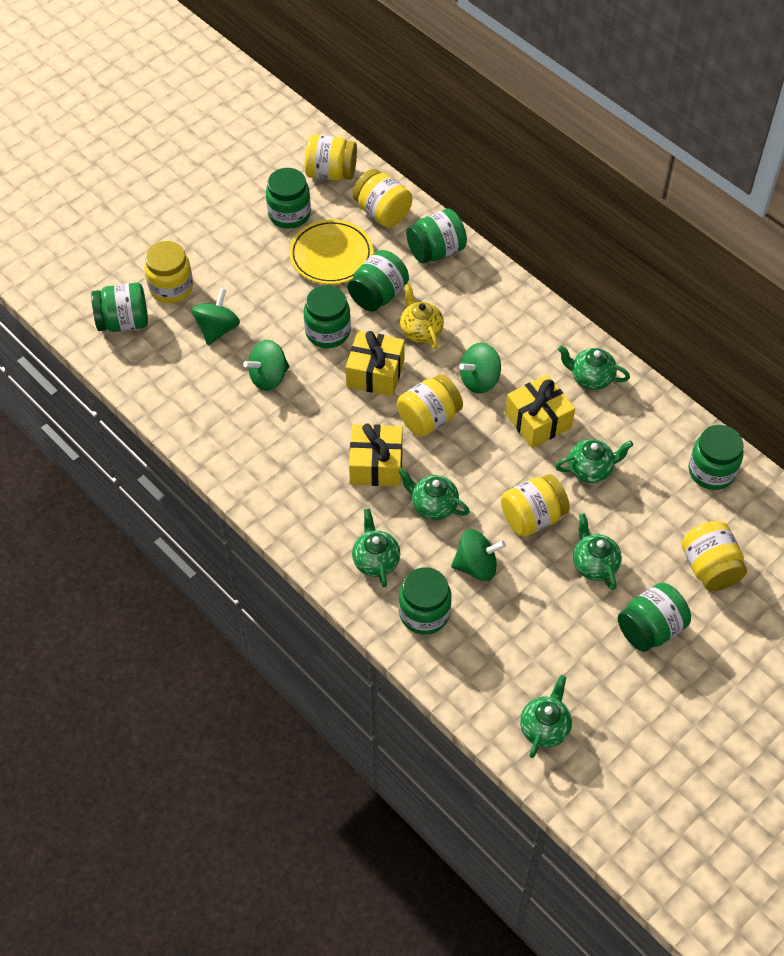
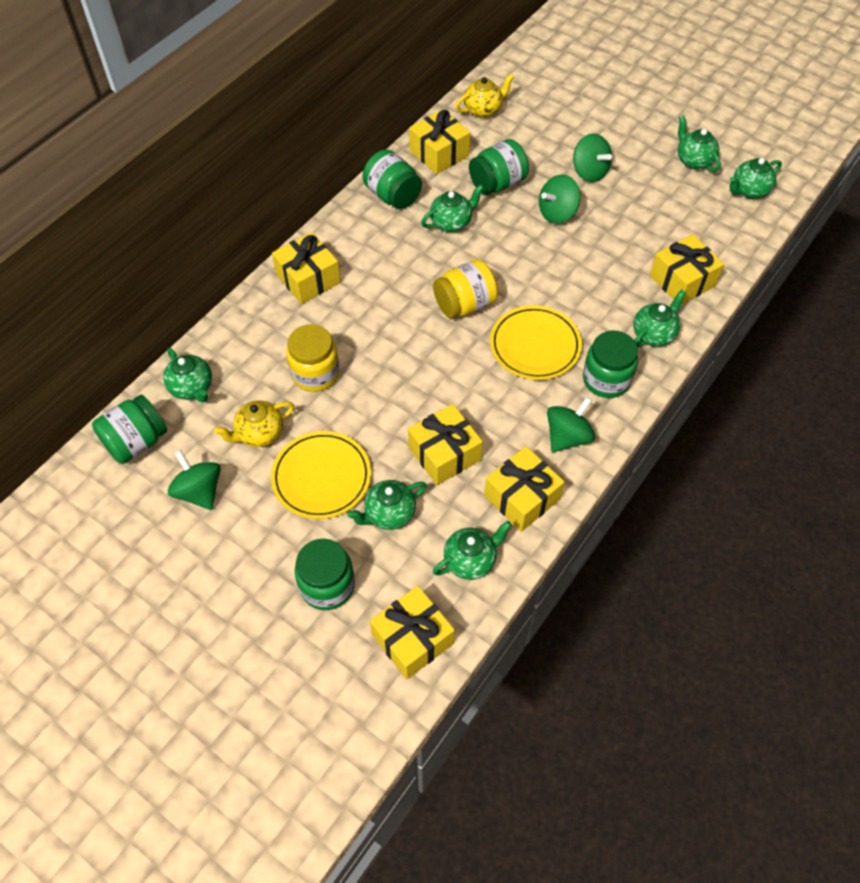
green jar: 8 -> 5
green teapot: 6 -> 7
yellow gift: 3 -> 6
yellow jar: 6 -> 2
yellow plate: 1 -> 2
yellow teapot: 1 -> 2

